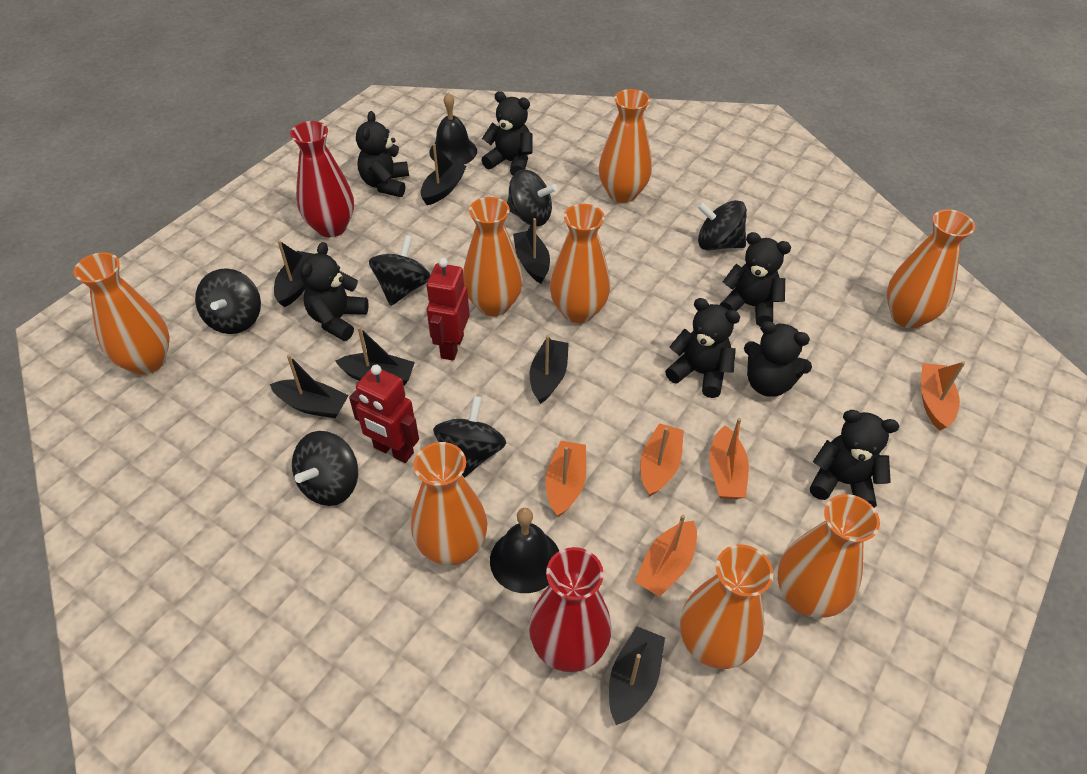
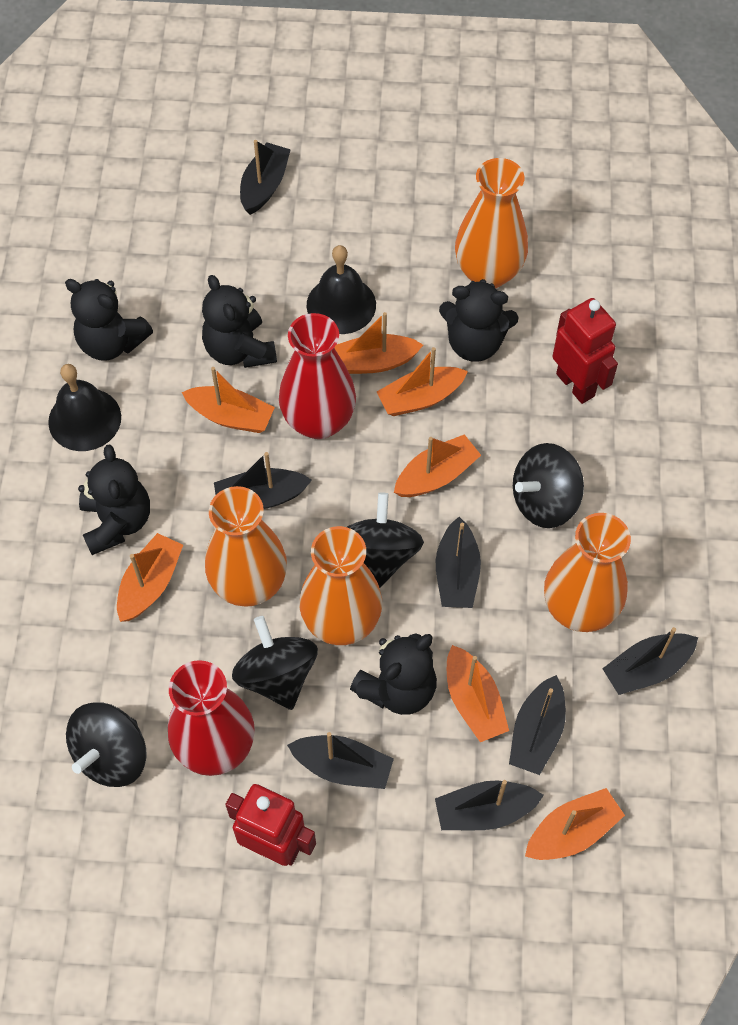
black spinning top: 6 -> 4
black teddy bear: 7 -> 5
orange boat: 5 -> 7
orange vase: 8 -> 4

